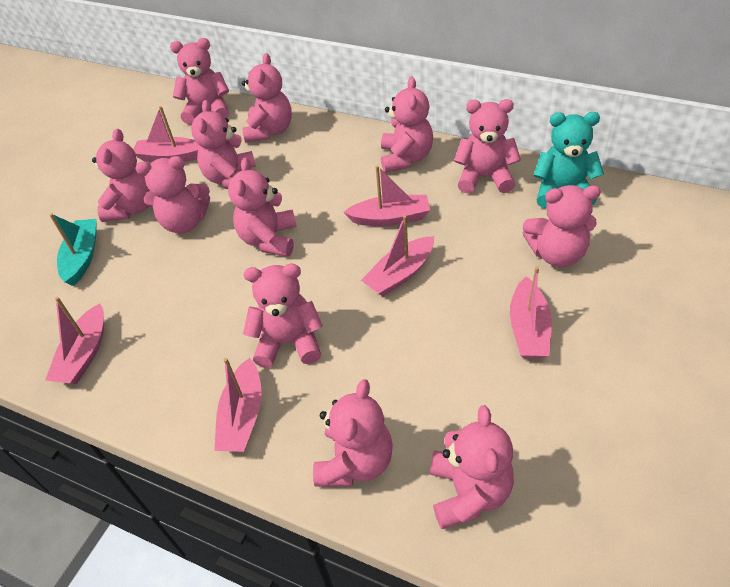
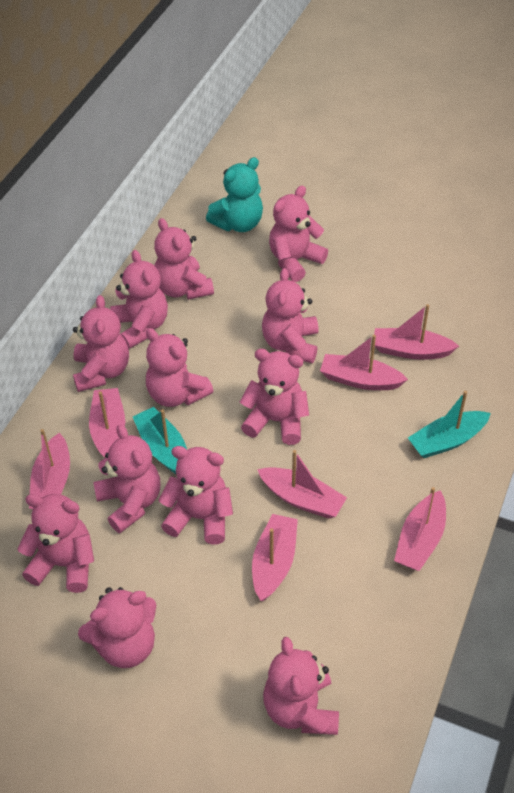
pink boat: 6 -> 7
turquoise boat: 1 -> 2

